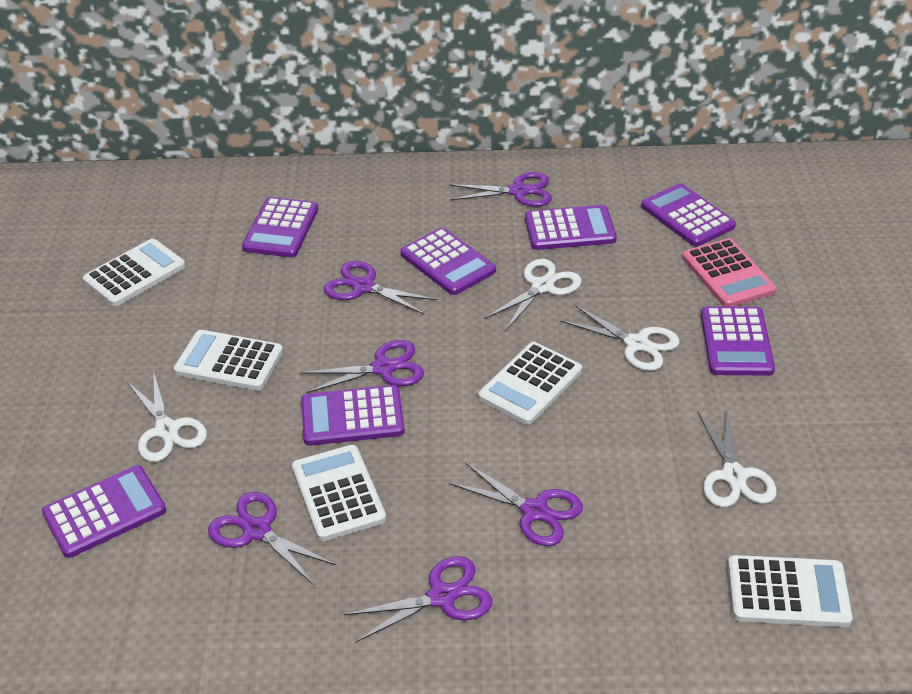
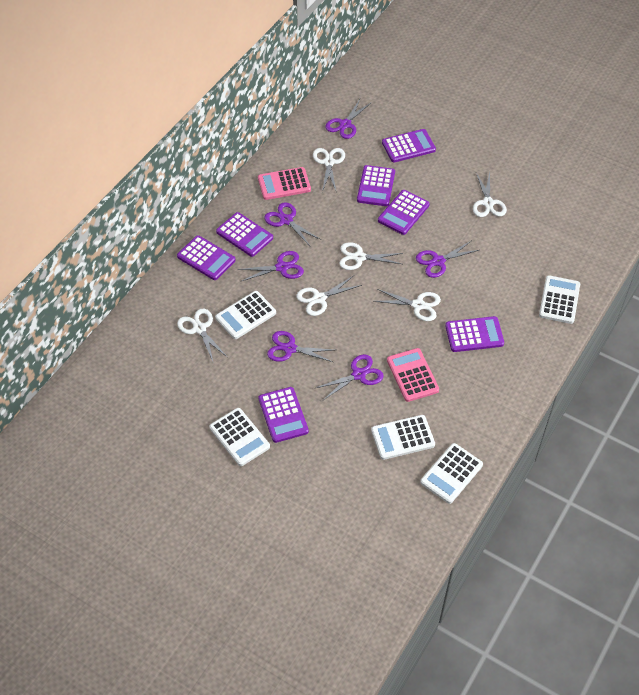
pink calculator: 1 -> 2
white scissors: 4 -> 6

